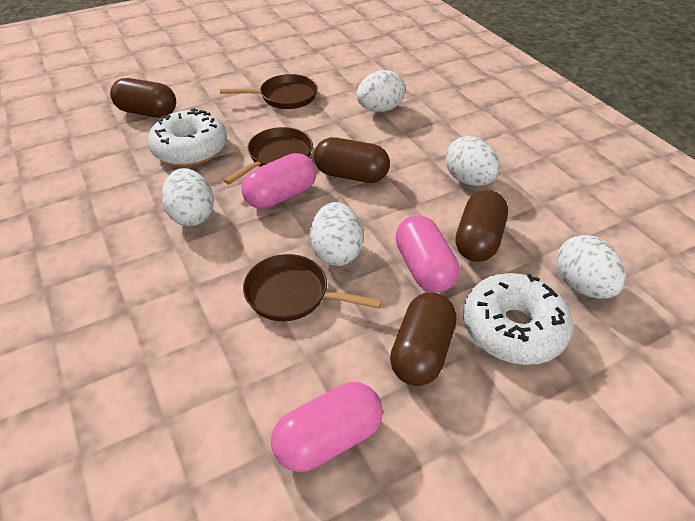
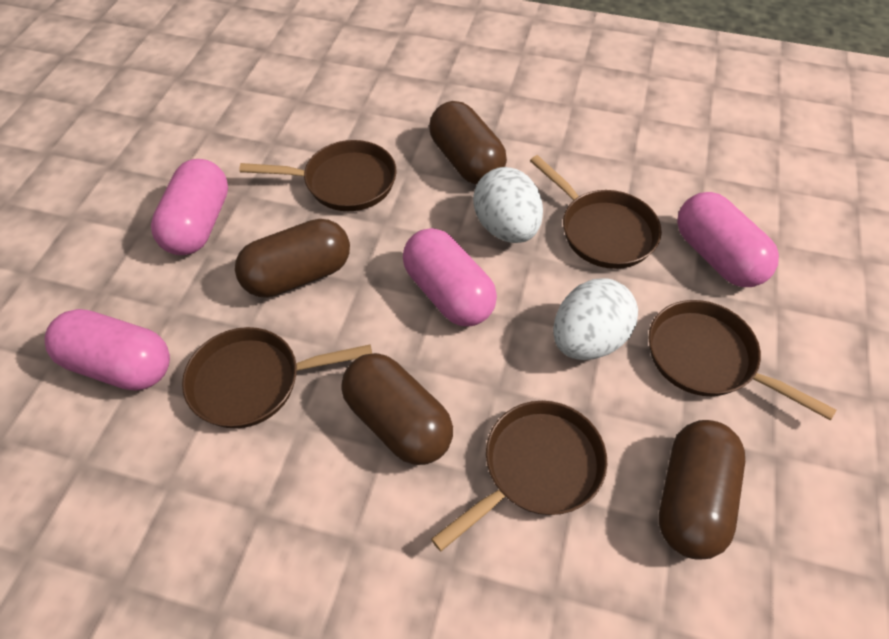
brown pan: 3 -> 5
pink capsule: 3 -> 4
white donut: 2 -> 0
white egg: 5 -> 2

